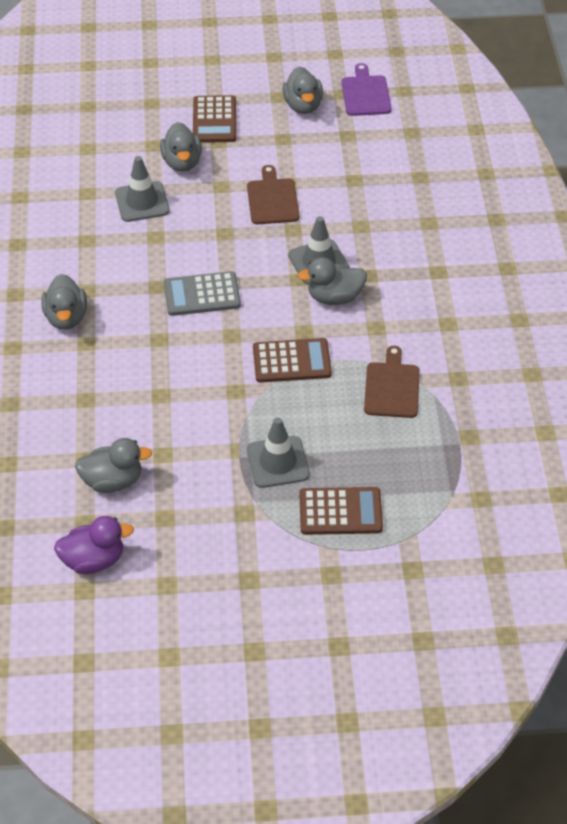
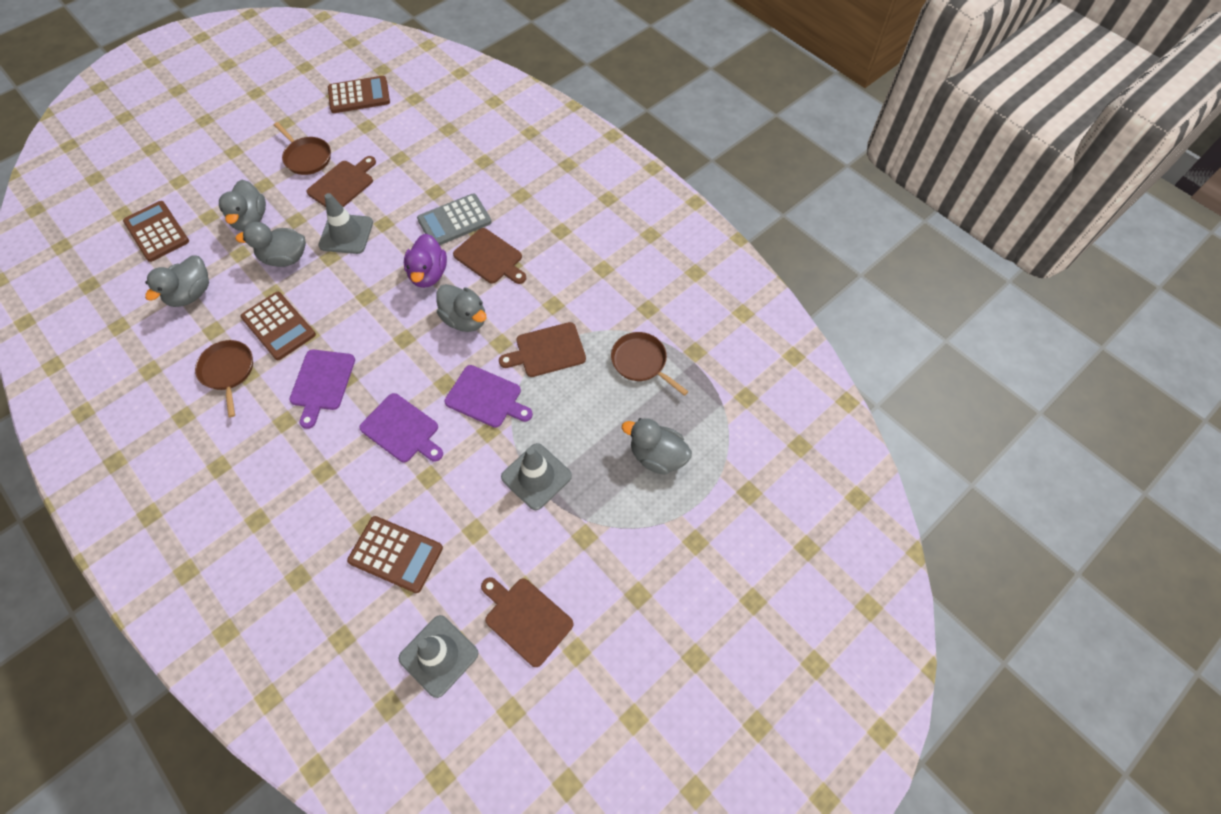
brown calculator: 3 -> 4
brown cutting board: 2 -> 4
brown pan: 0 -> 3
purple cutting board: 1 -> 3

